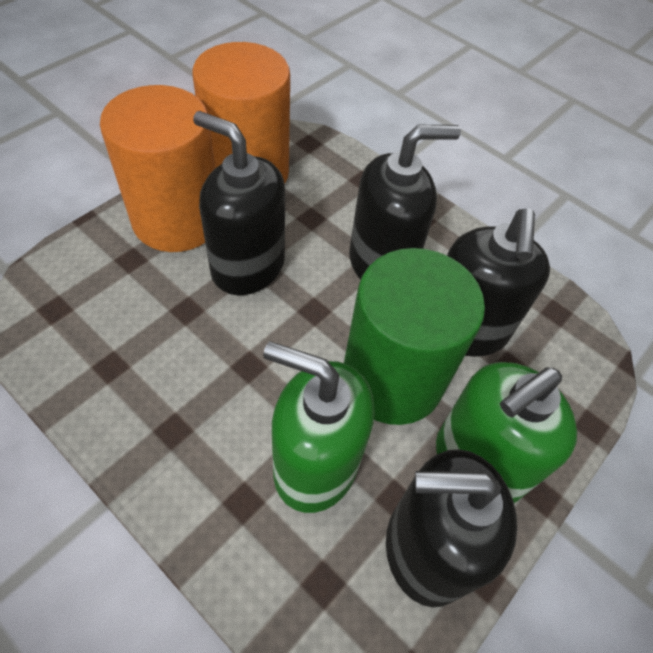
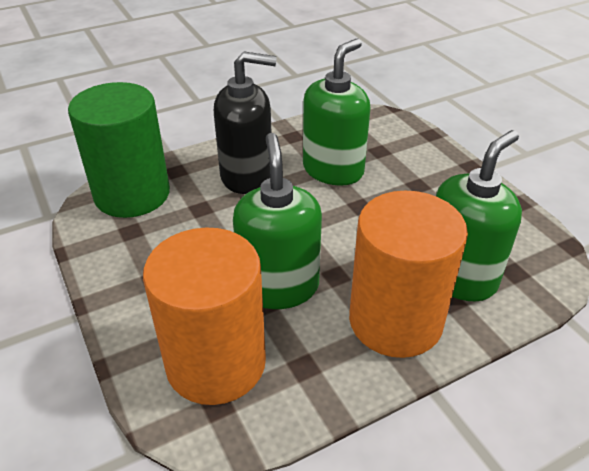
black soap dispenser: 4 -> 1
green soap dispenser: 2 -> 3

